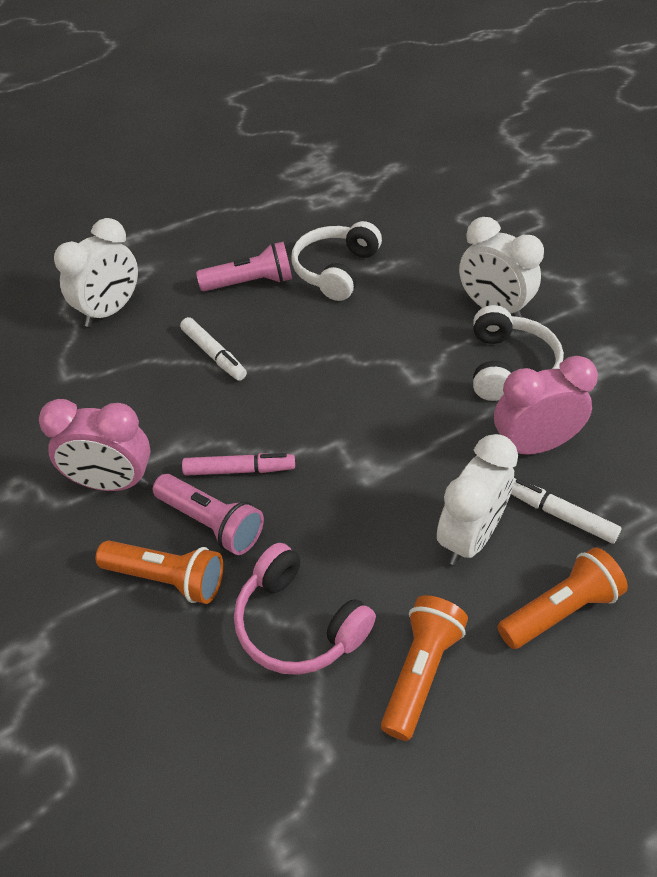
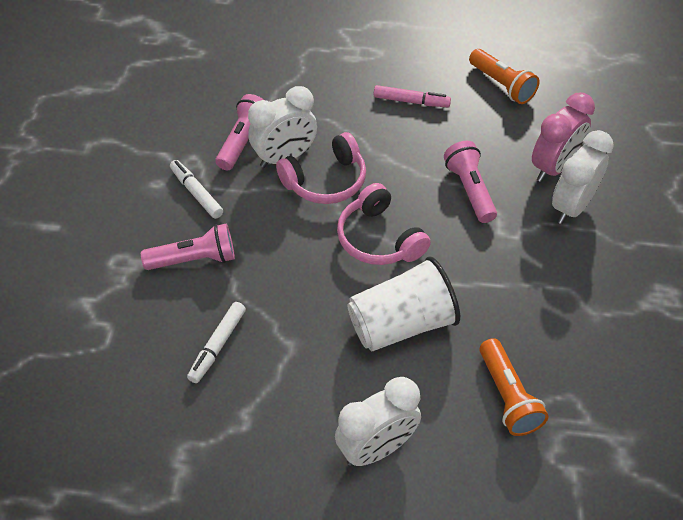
orange flashlight: 3 -> 2
pink clock: 2 -> 1
pink flashlight: 2 -> 3
pink headphones: 1 -> 2
white cup: 0 -> 1
white headphones: 2 -> 0

